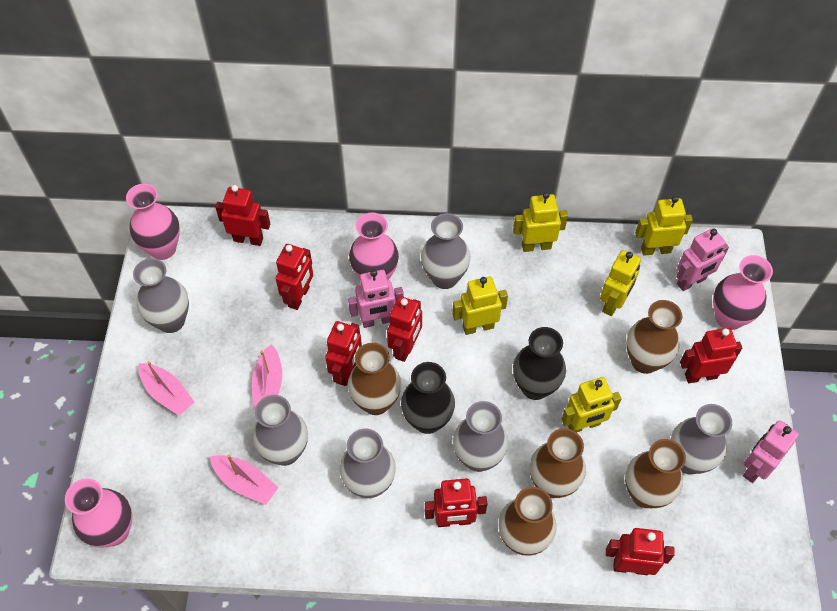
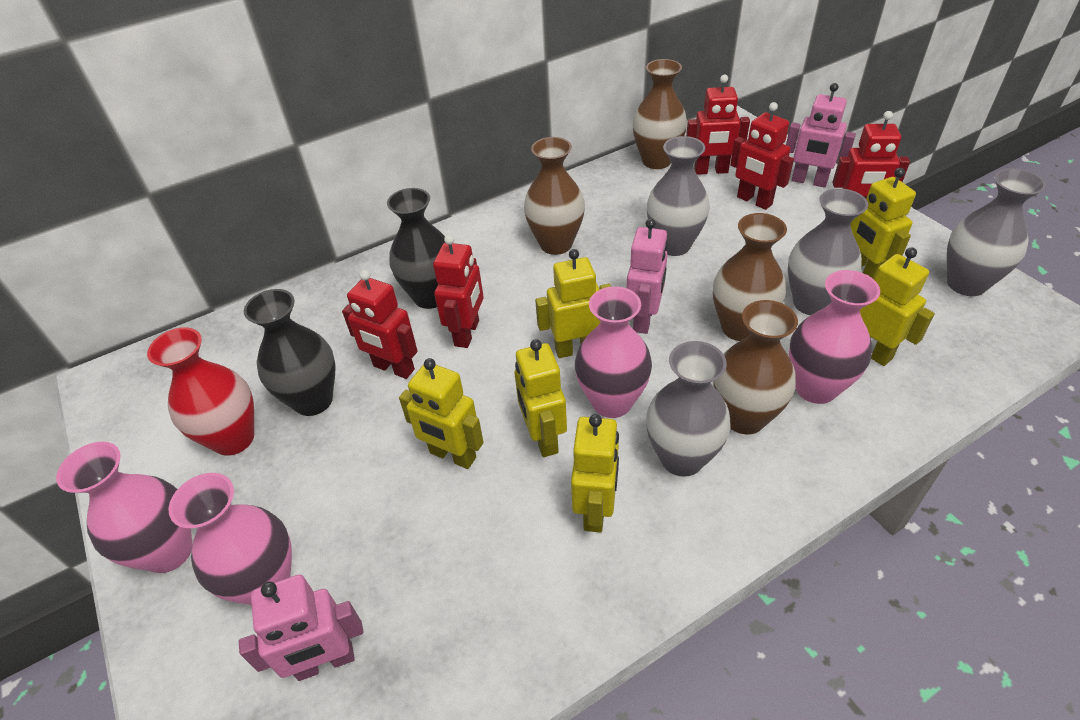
brown vase: 5 -> 4
grey vase: 6 -> 4
pink boat: 3 -> 0
red robot: 7 -> 5
red vase: 0 -> 1
yellow robot: 5 -> 6

